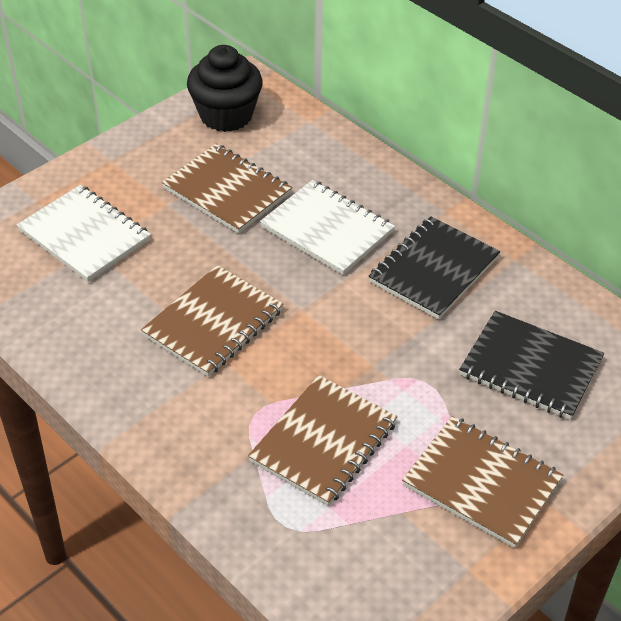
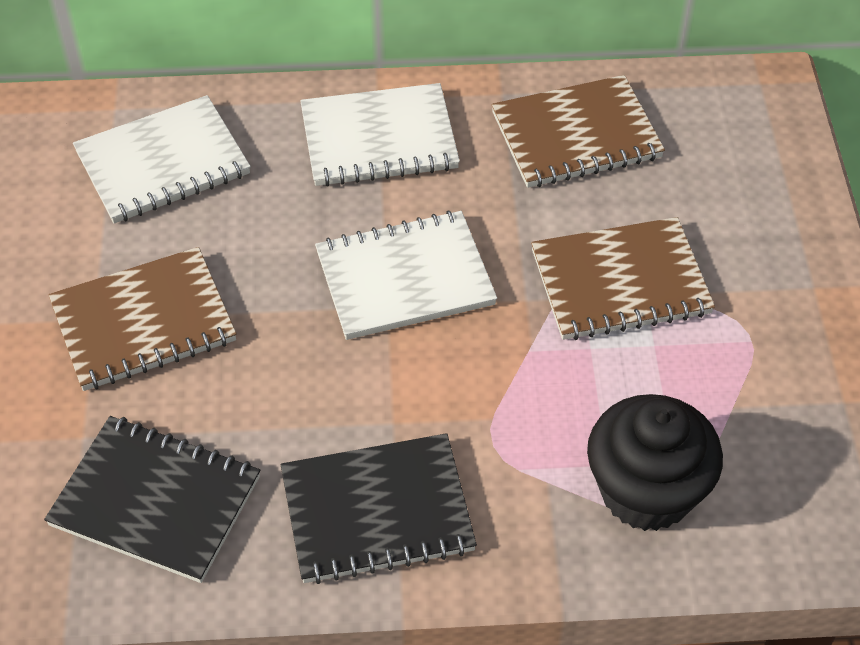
brown notebook: 4 -> 3
white notebook: 2 -> 3

